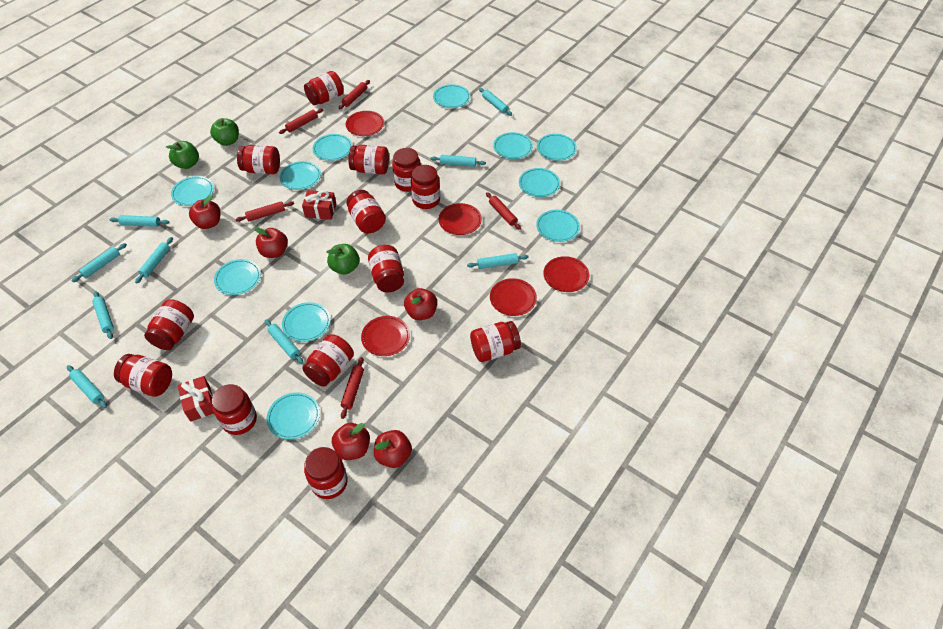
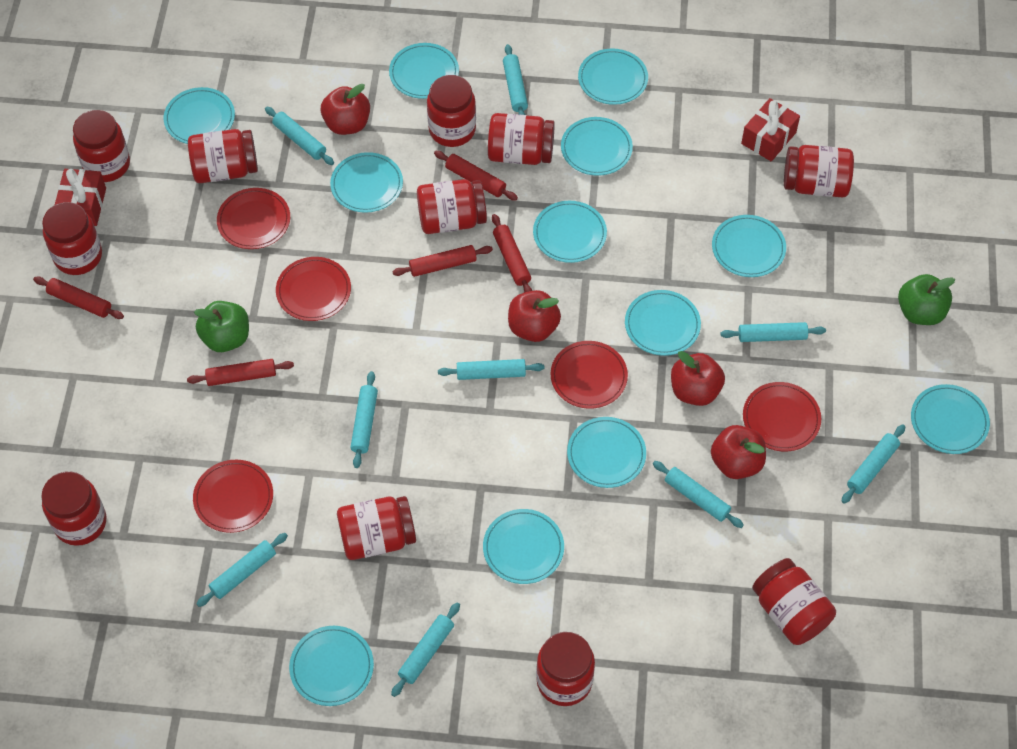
green apple: 3 -> 2
red apple: 5 -> 4
red jar: 13 -> 11
turquoise plate: 11 -> 12

